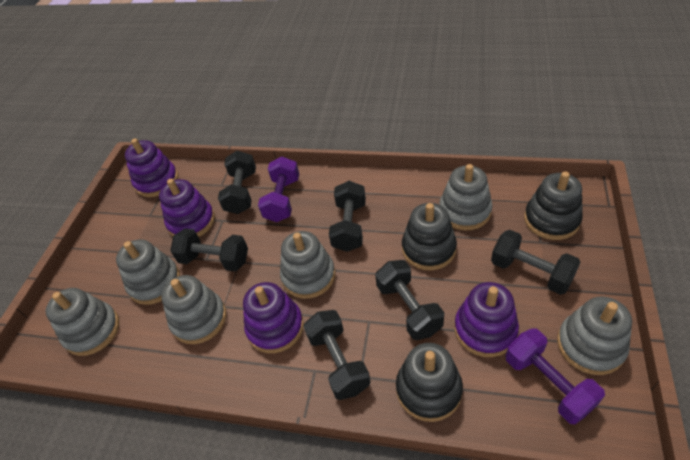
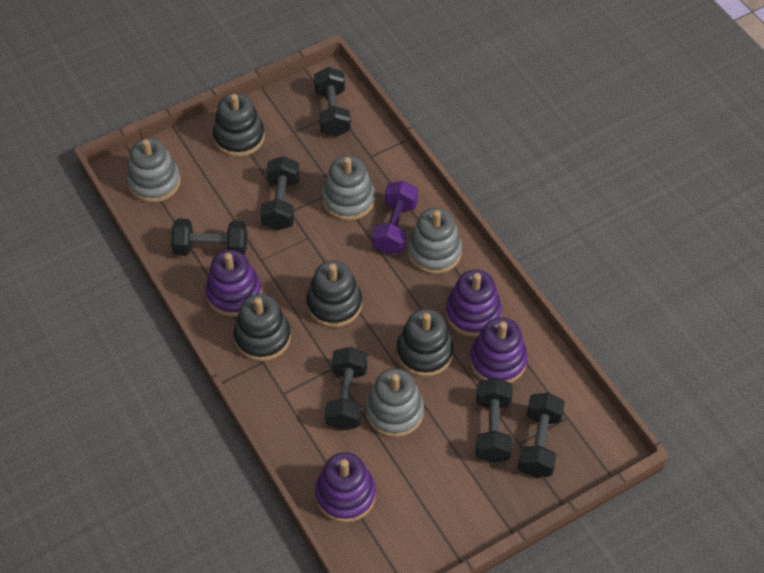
black stacking toy: 3 -> 4
grey stacking toy: 6 -> 4
purple dumbbell: 2 -> 1

